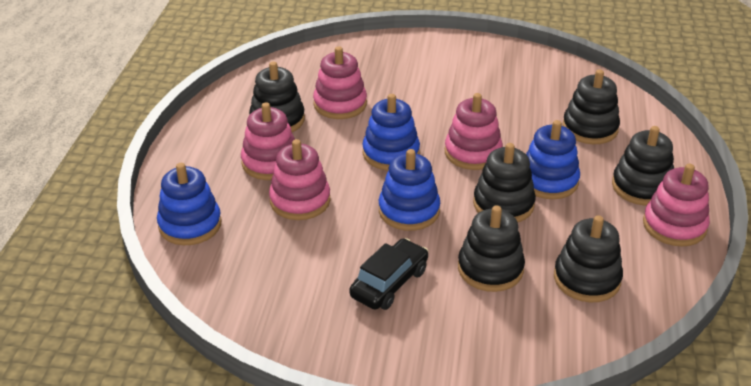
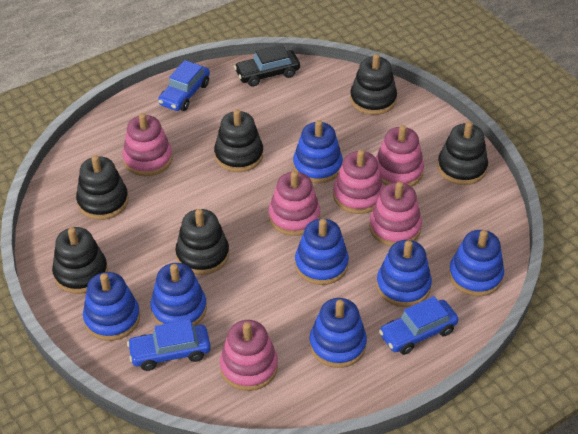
blue car: 0 -> 3
blue stacking toy: 4 -> 7
pink stacking toy: 5 -> 6

